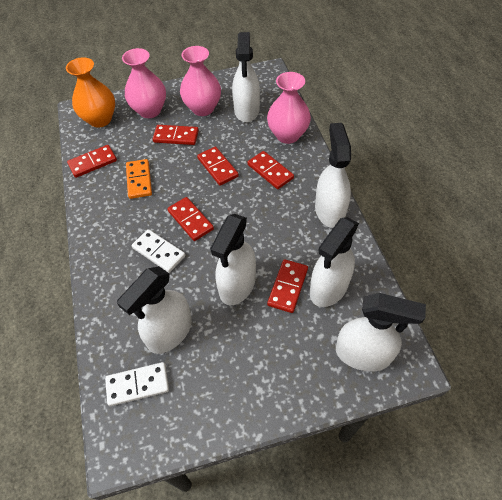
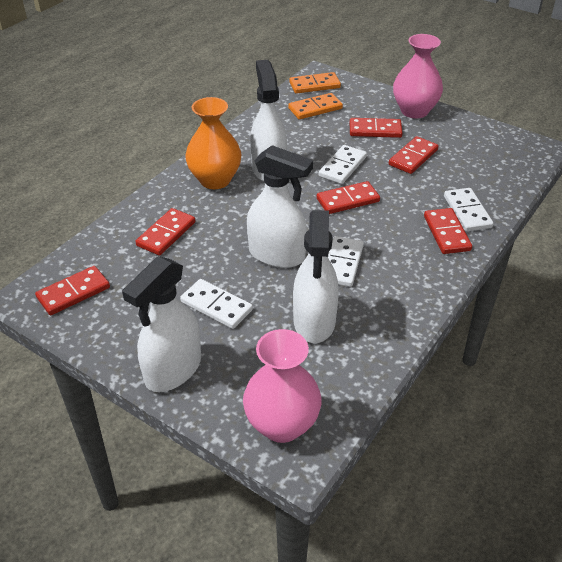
orange domino: 1 -> 2
pink vase: 3 -> 2
white domino: 2 -> 4
white spray bottle: 6 -> 4

